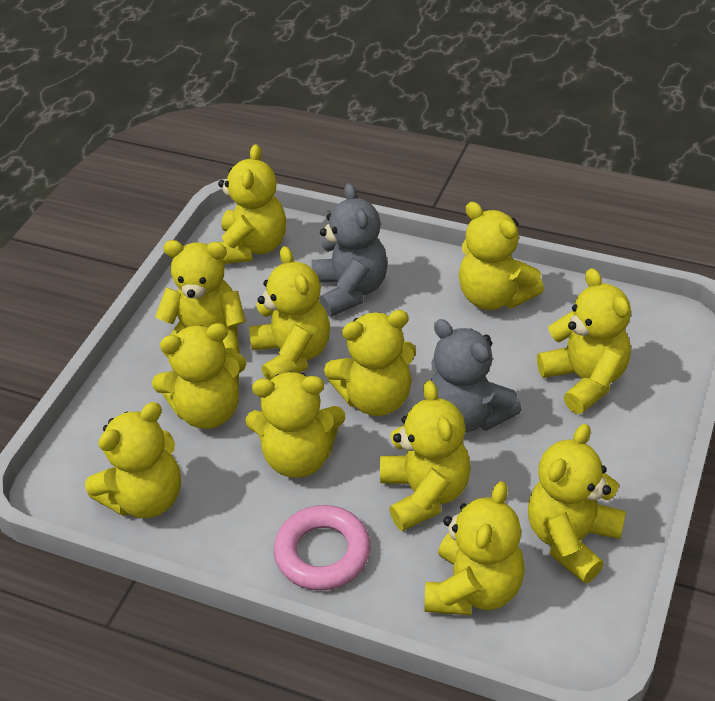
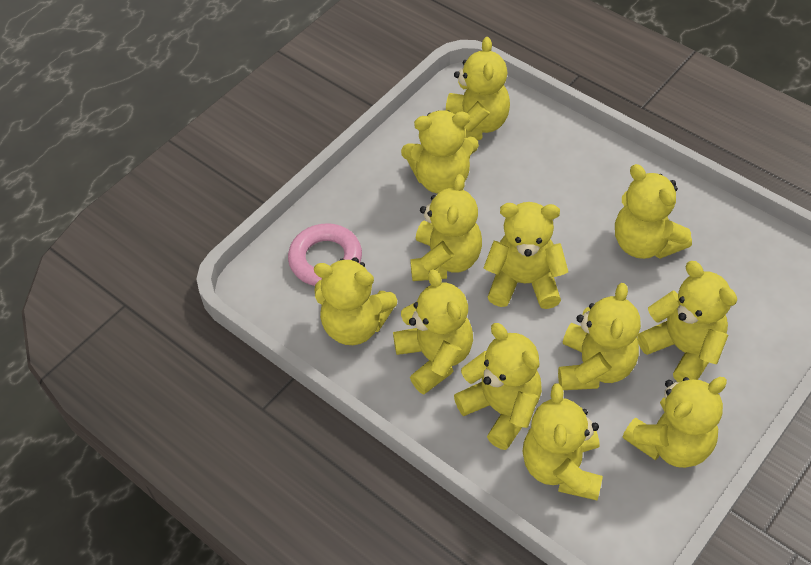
grey teddy bear: 2 -> 0

